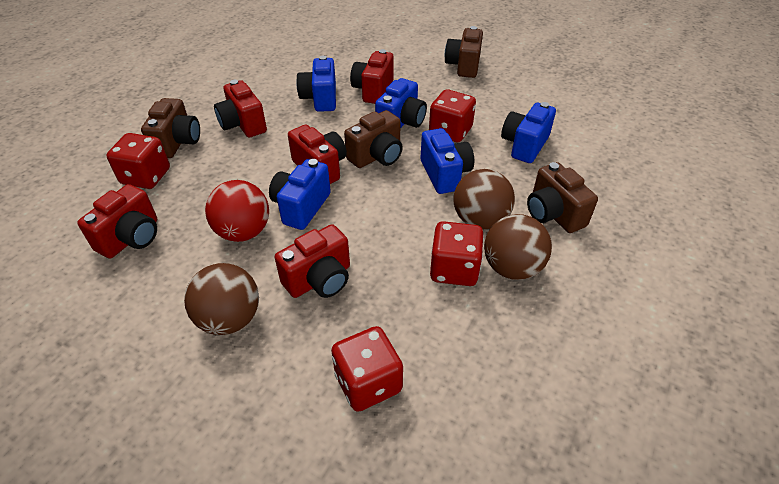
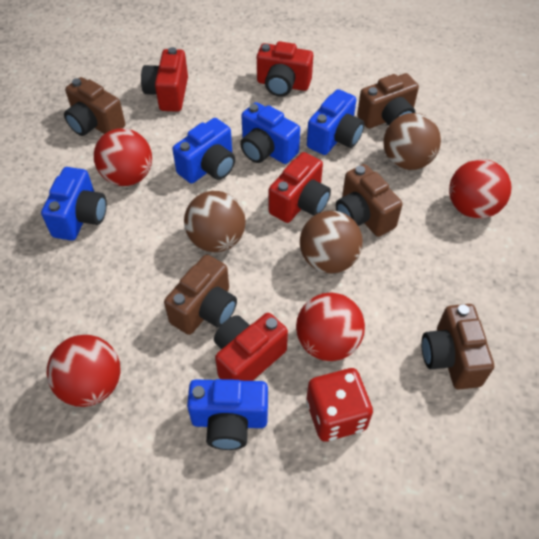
brown camera: 4 -> 5
red ball: 1 -> 4
red camera: 5 -> 4
red dice: 4 -> 1

